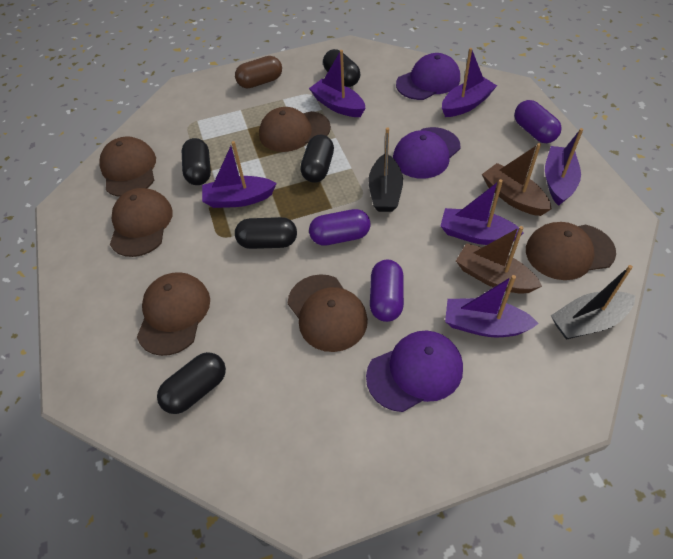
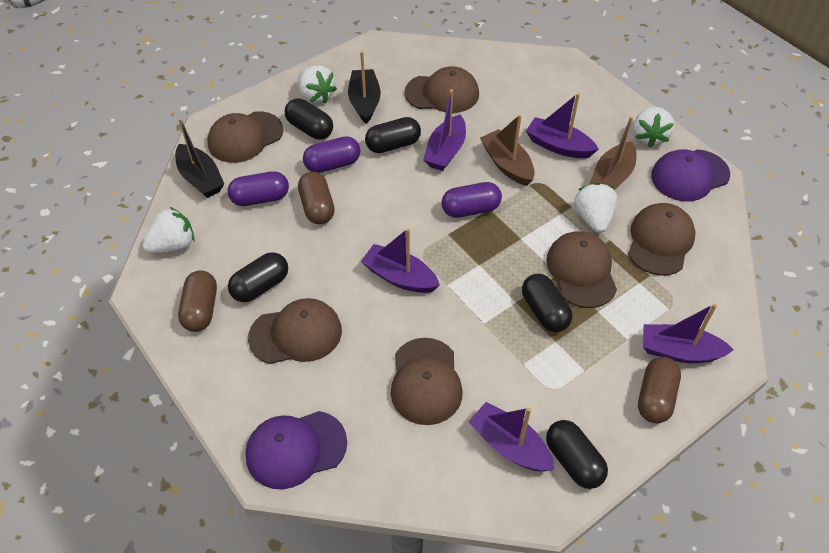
brown capsule: 1 -> 3
purple boat: 6 -> 5
purple cap: 3 -> 2
white strawberry: 0 -> 4

